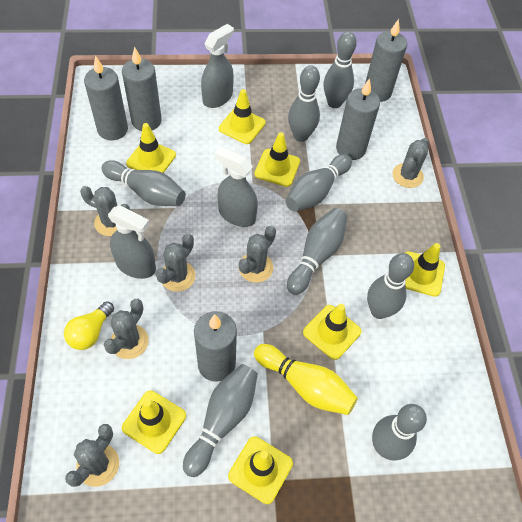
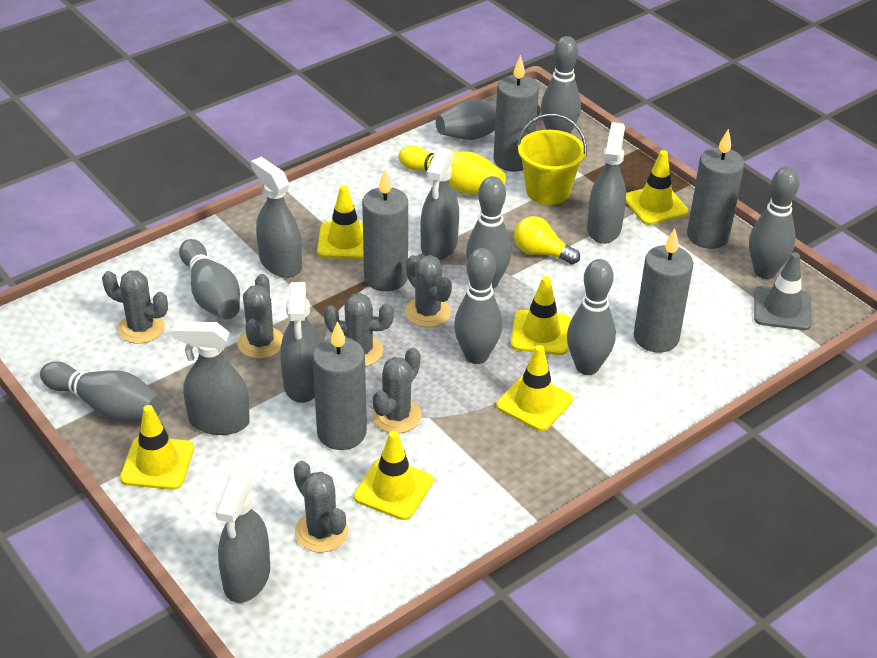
grey spray bottle: 3 -> 6
grey traffic cone: 0 -> 1
yellow bucket: 0 -> 1
yellow traffic cone: 7 -> 6

